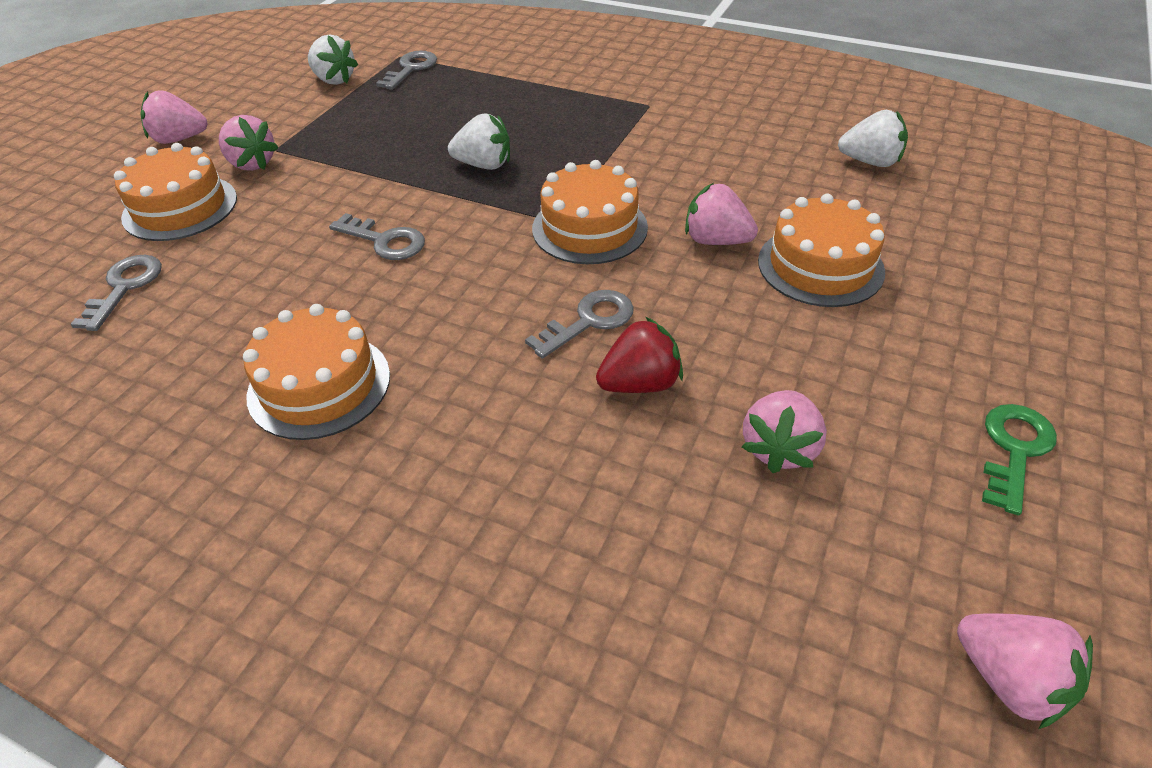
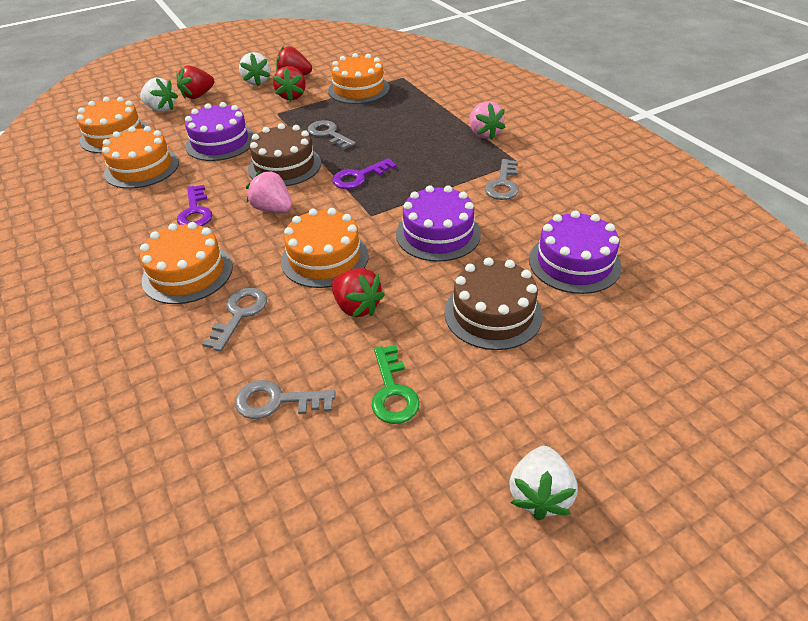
brown cake: 0 -> 2
orange cake: 4 -> 5
pink strawberry: 5 -> 2
purple cake: 0 -> 3
purple key: 0 -> 2
red strawberry: 1 -> 4

